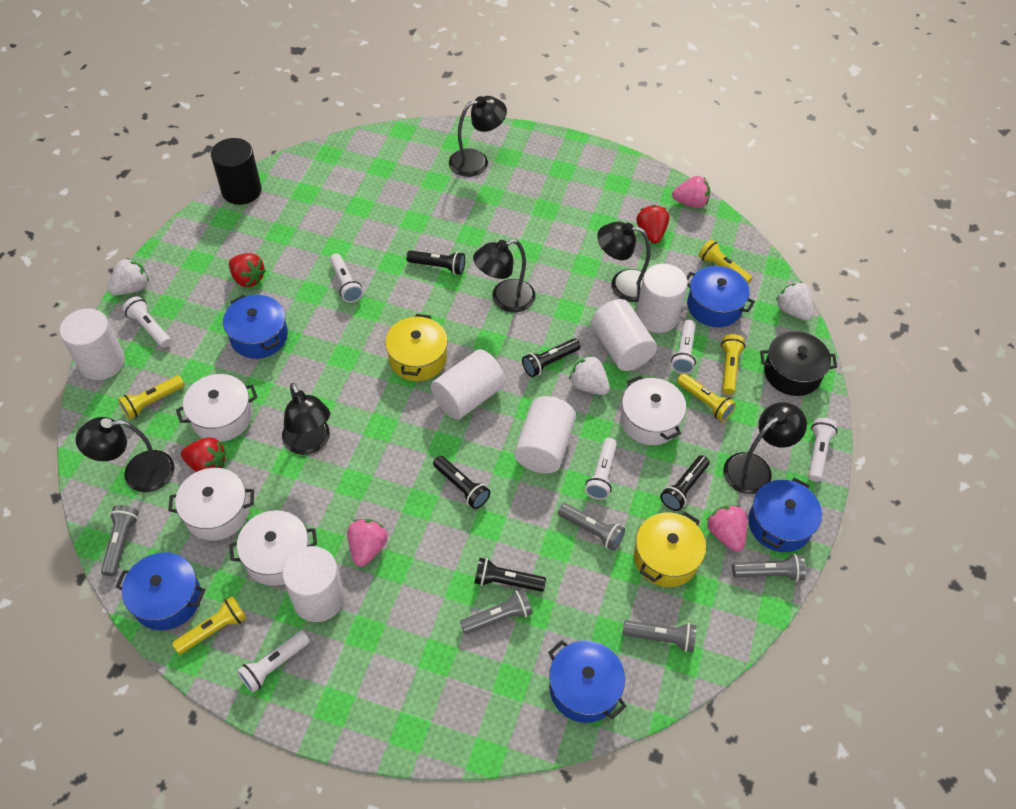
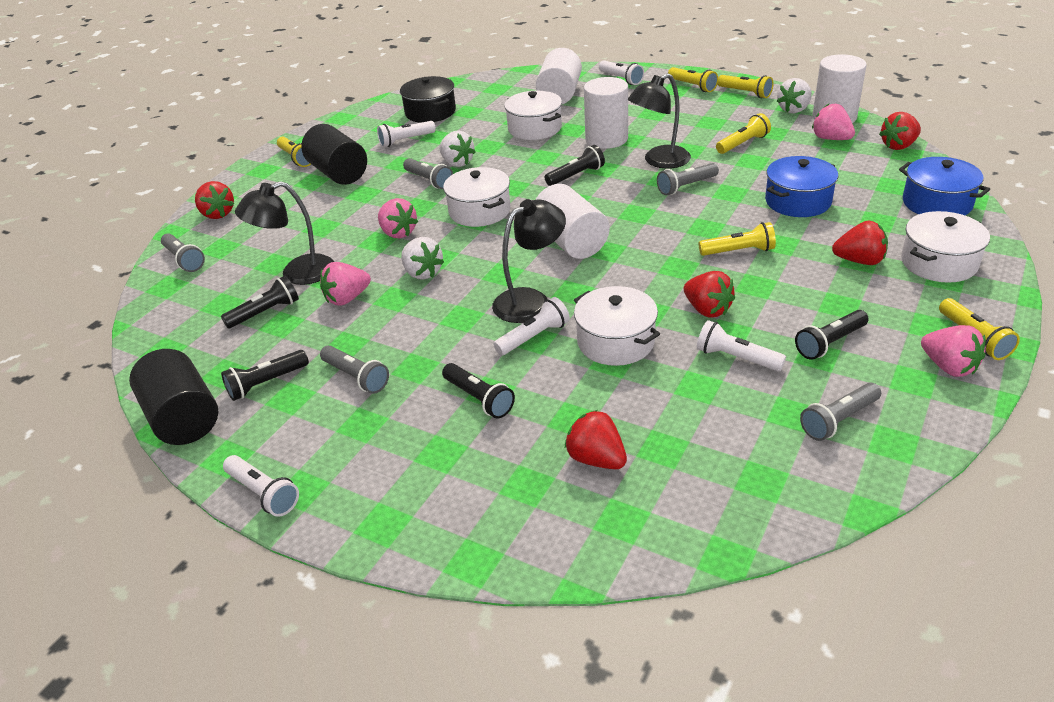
black cylinder: 1 -> 2
black lamp: 6 -> 3
blue pot: 5 -> 2
pink strawberry: 3 -> 4
red strawberry: 3 -> 5
white cylinder: 6 -> 4
white flashlight: 6 -> 5
yellow flashlight: 5 -> 6
yellow pot: 2 -> 0

